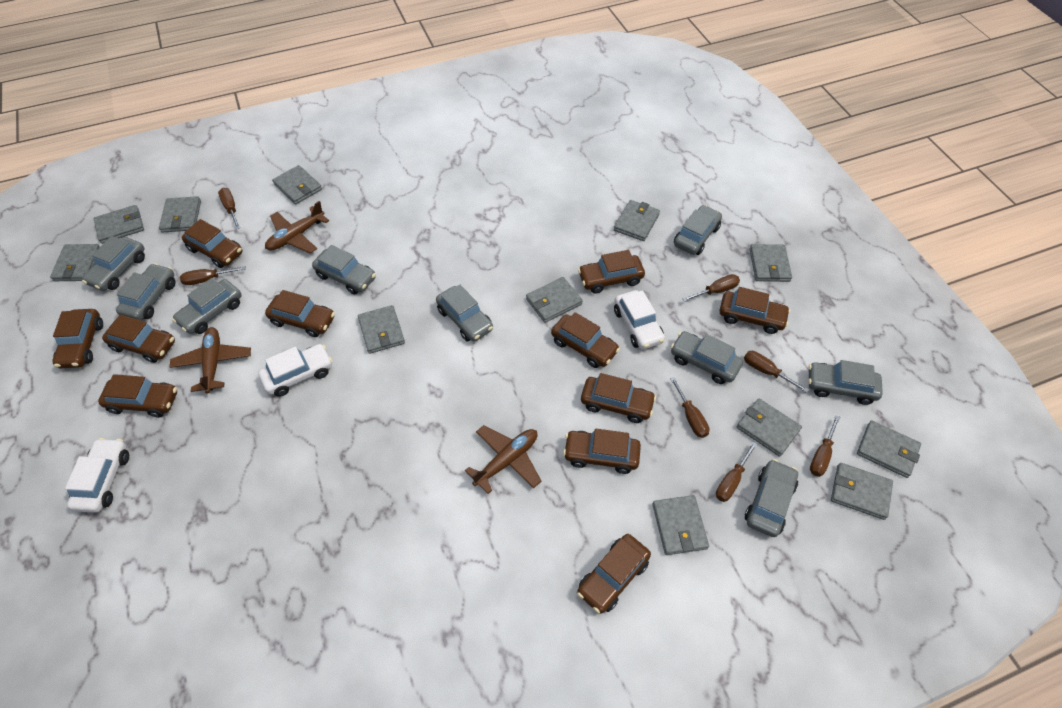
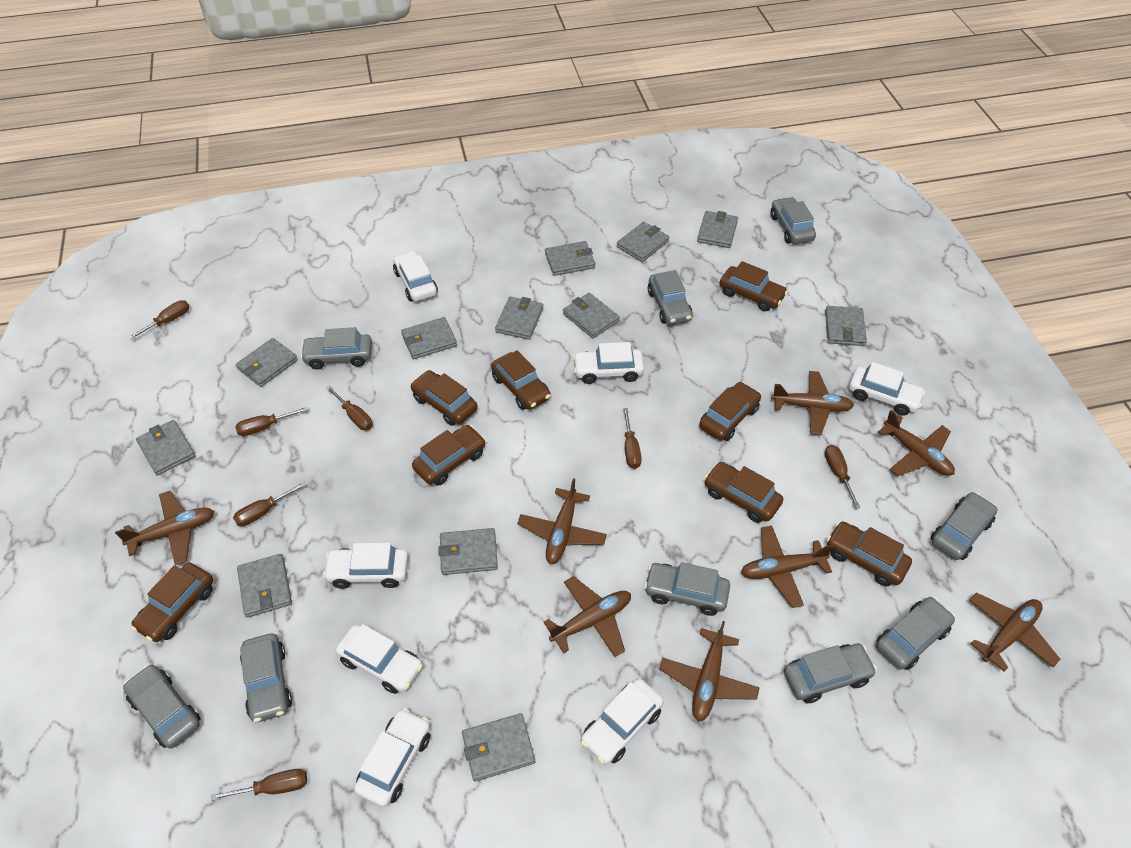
brown car: 11 -> 8
brown plane: 3 -> 8
white car: 3 -> 7

